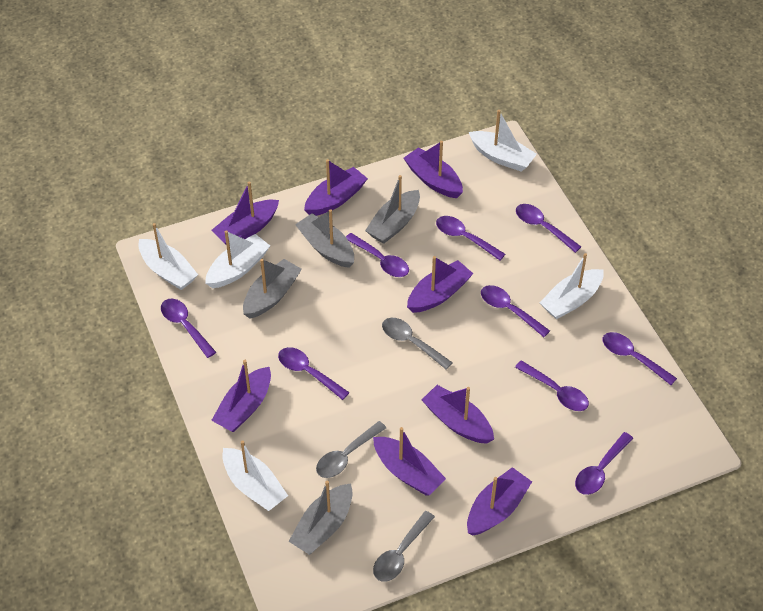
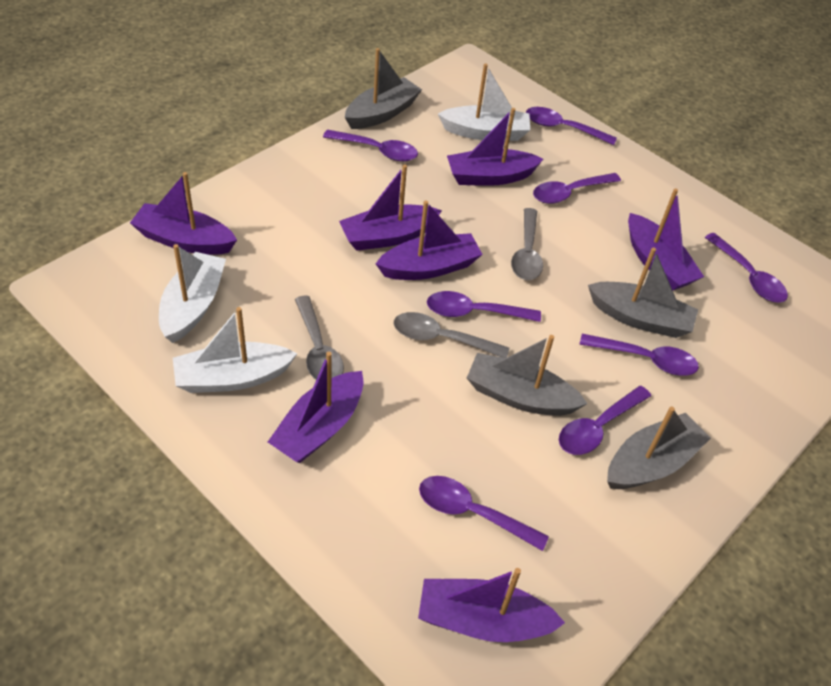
purple boat: 8 -> 7
purple spoon: 9 -> 8
white boat: 5 -> 3

